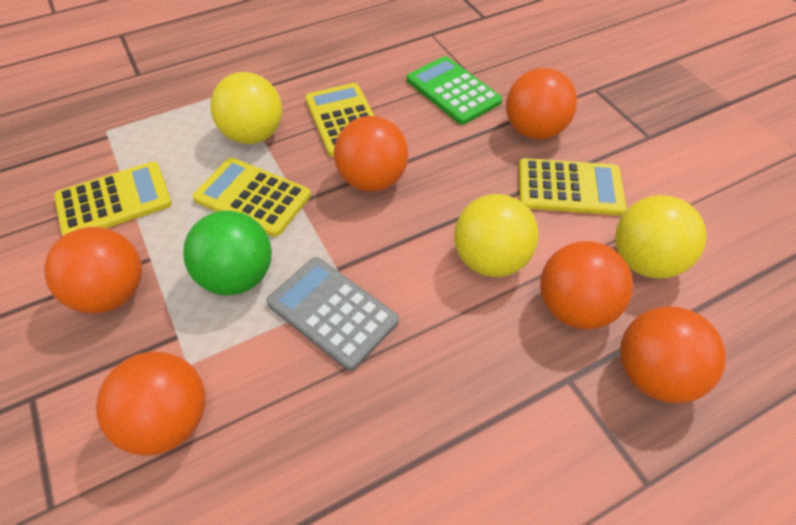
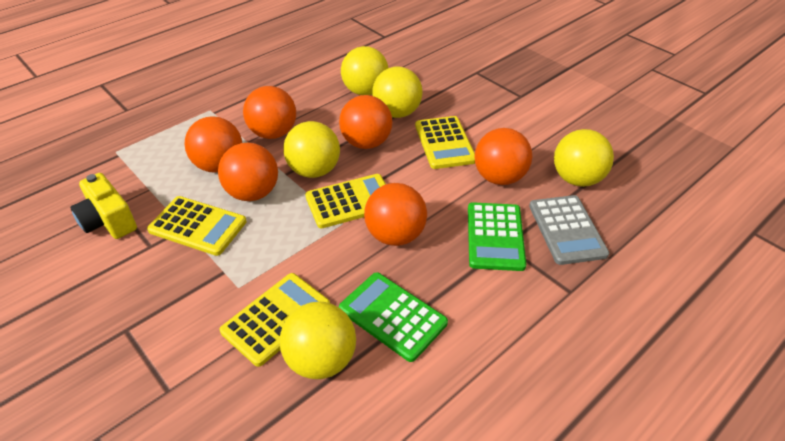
green ball: 1 -> 0
green calculator: 1 -> 2
yellow ball: 3 -> 5
yellow camera: 0 -> 1

